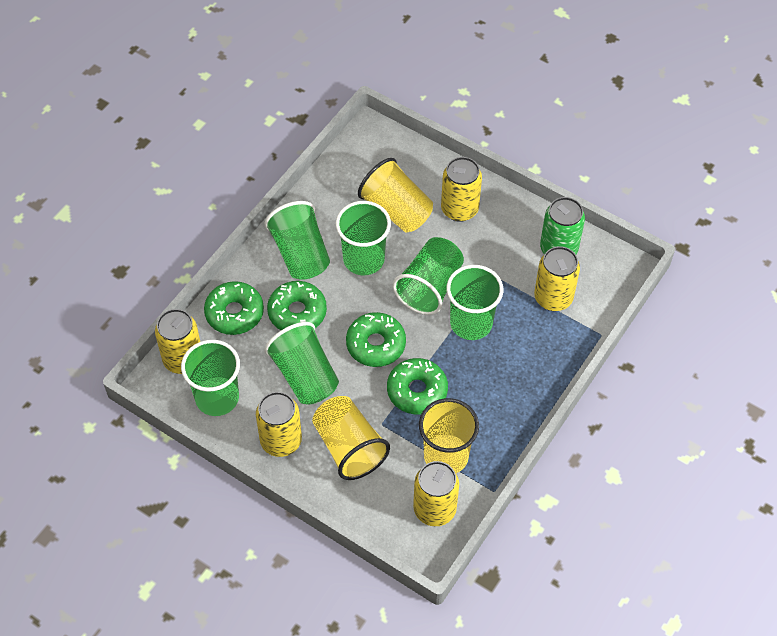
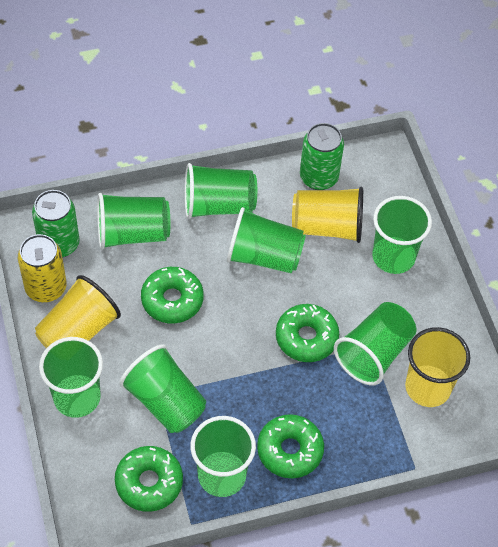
green can: 1 -> 2
green cup: 6 -> 8
yellow can: 5 -> 1

